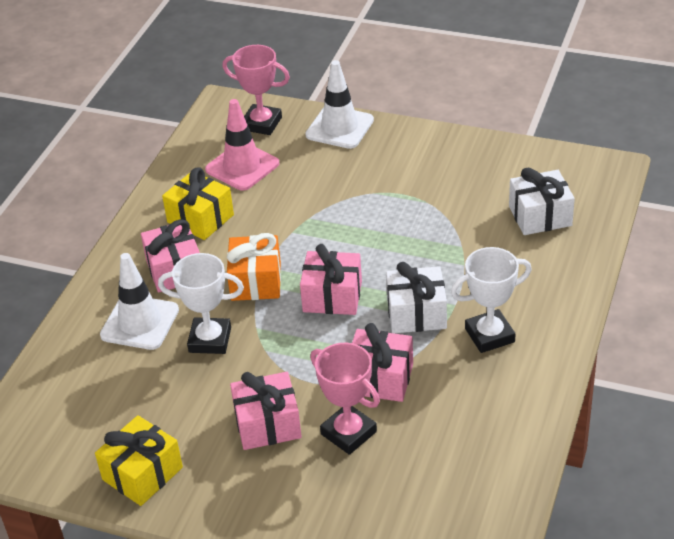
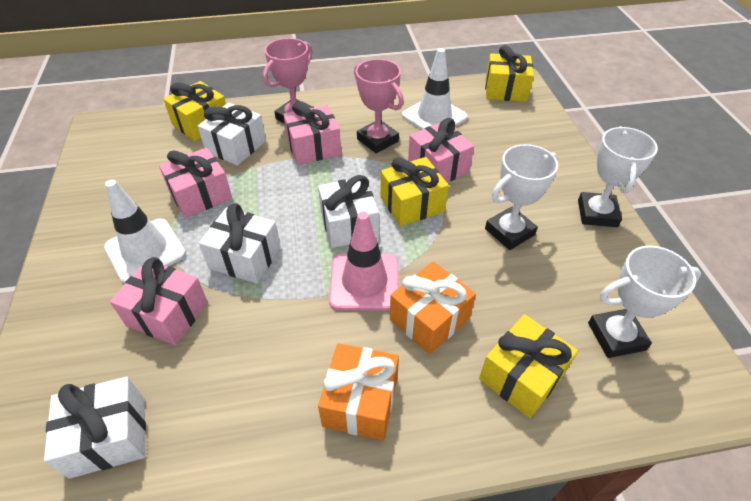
orange gift: 1 -> 2
white gift: 2 -> 4
white trophy: 2 -> 3
yellow gift: 2 -> 4

